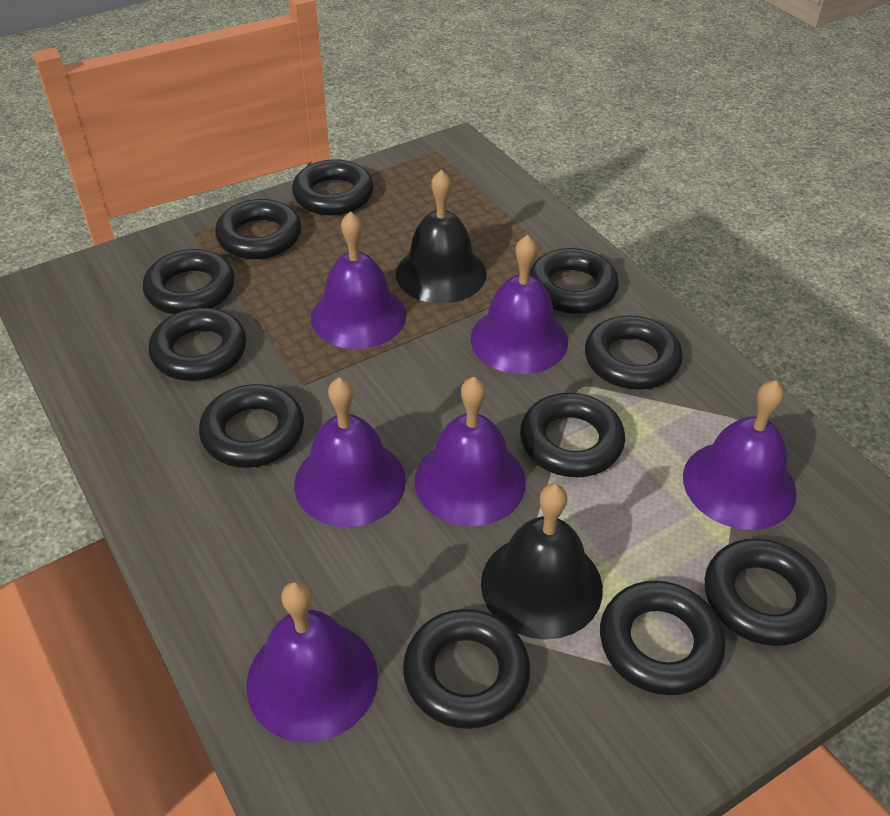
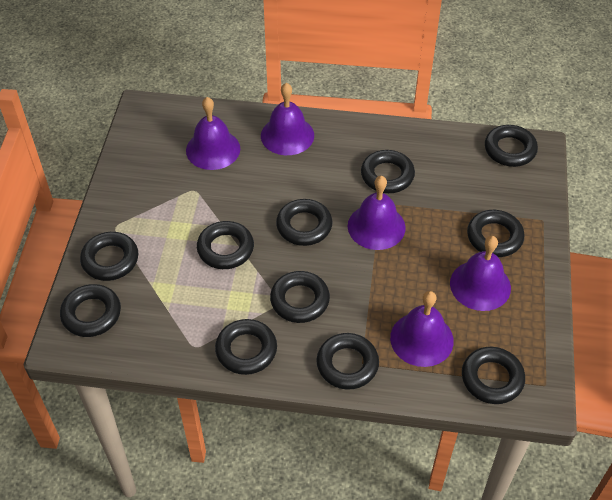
black bell: 2 -> 0
purple bell: 6 -> 5

